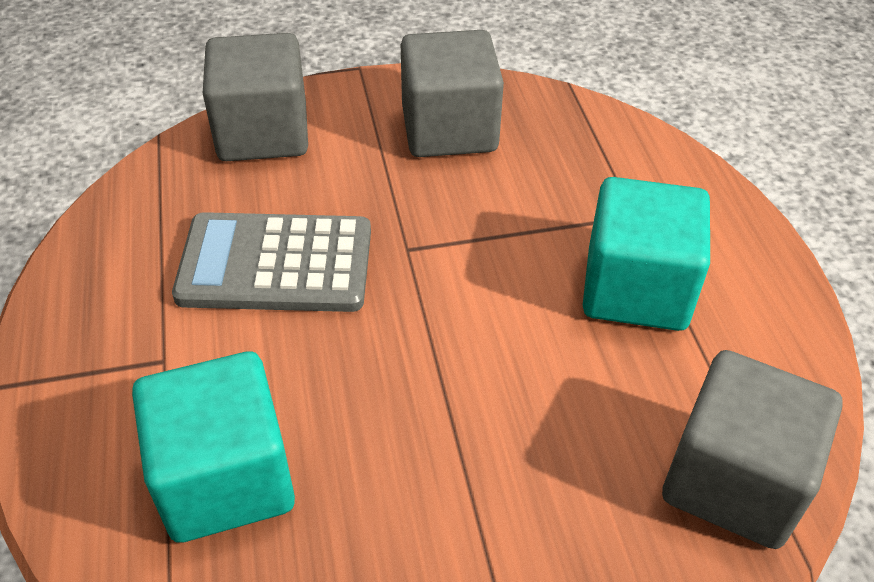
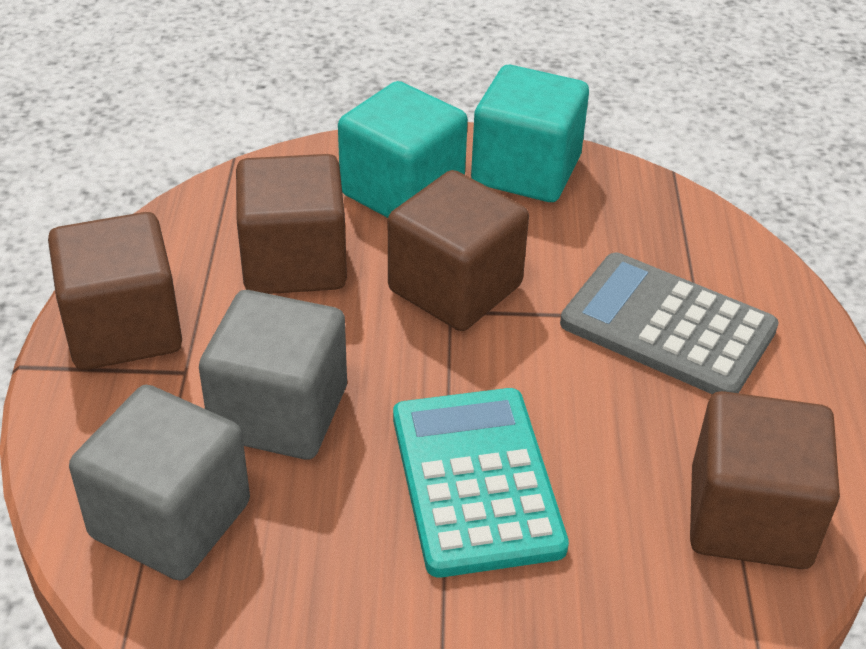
brown cube: 0 -> 4
grey cube: 3 -> 2
turquoise calculator: 0 -> 1

